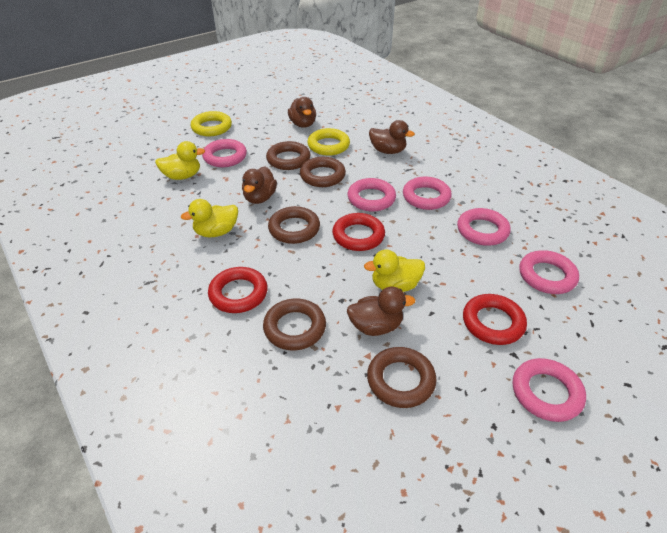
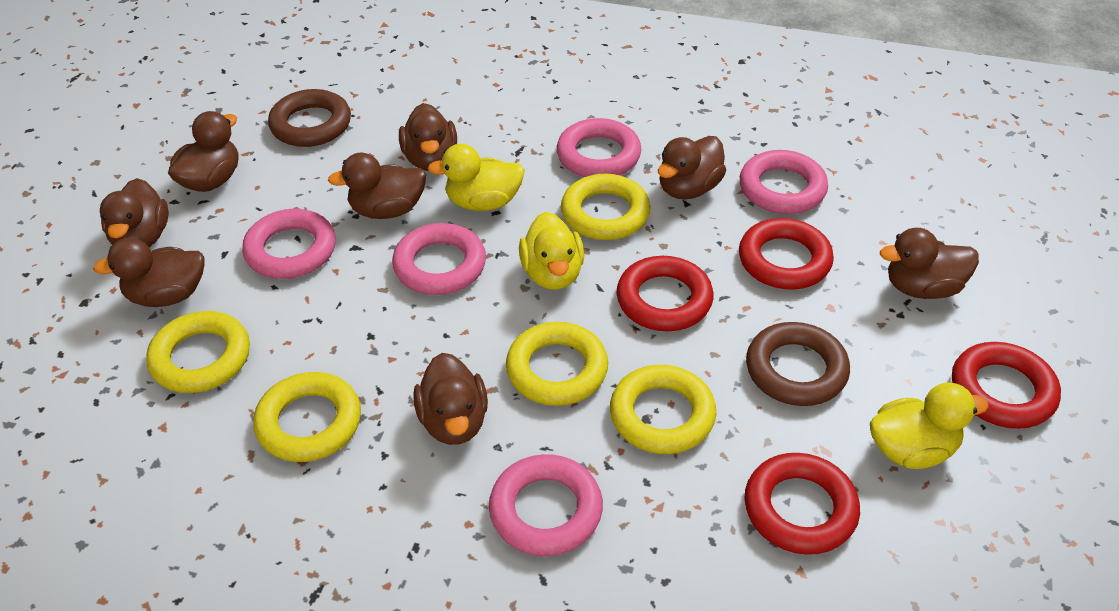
brown duck: 4 -> 8
brown ring: 5 -> 2
pink ring: 6 -> 5
red ring: 3 -> 4
yellow ring: 2 -> 5

